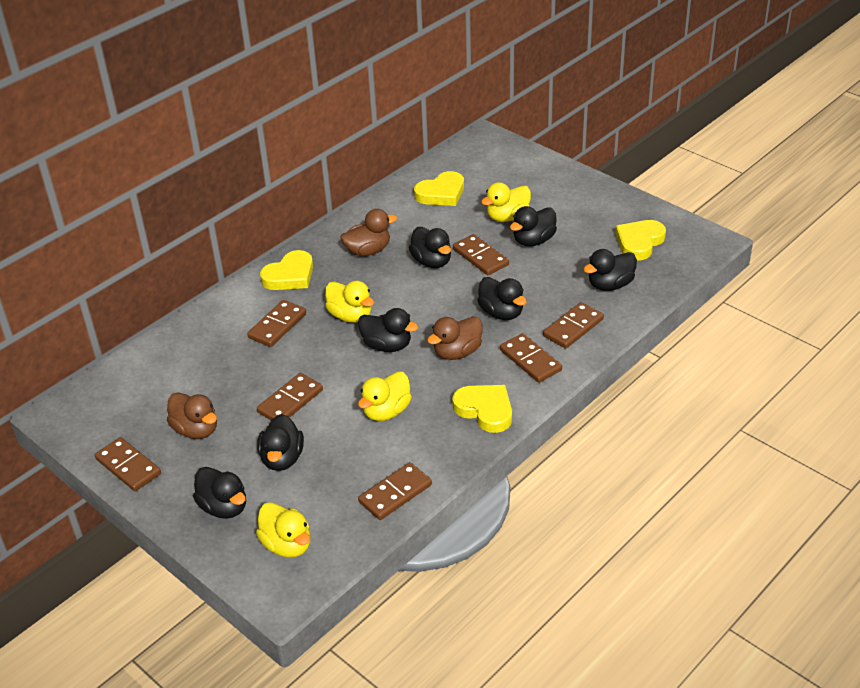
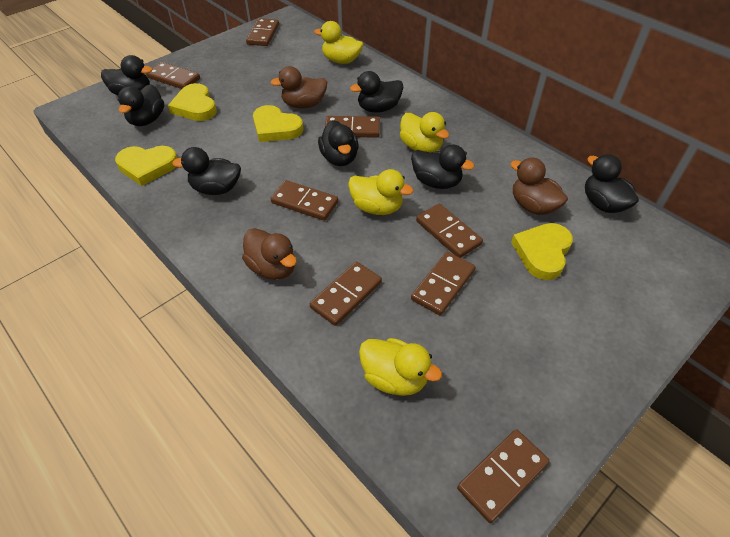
brown domino: 7 -> 8

